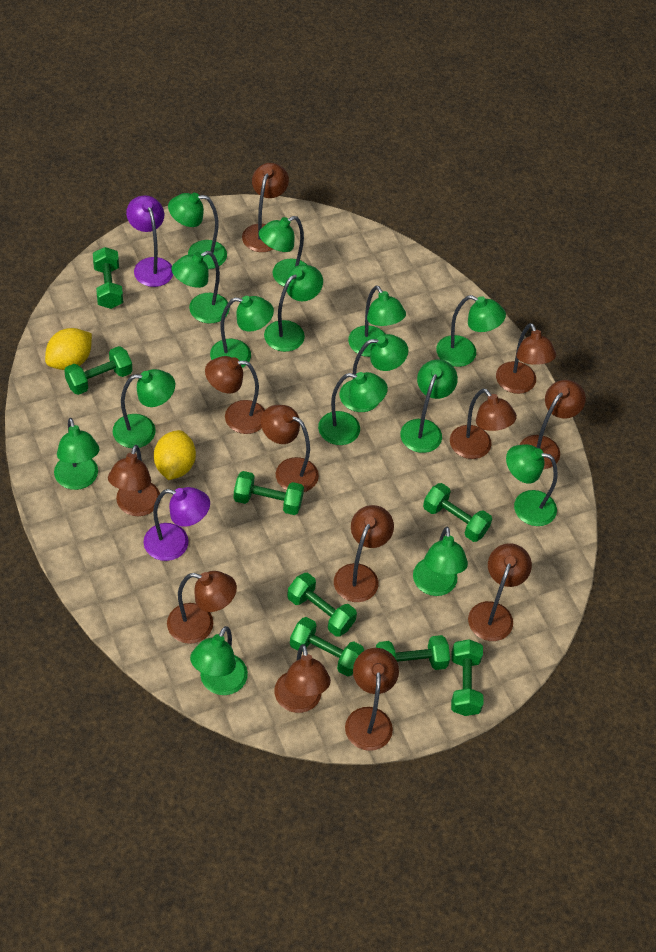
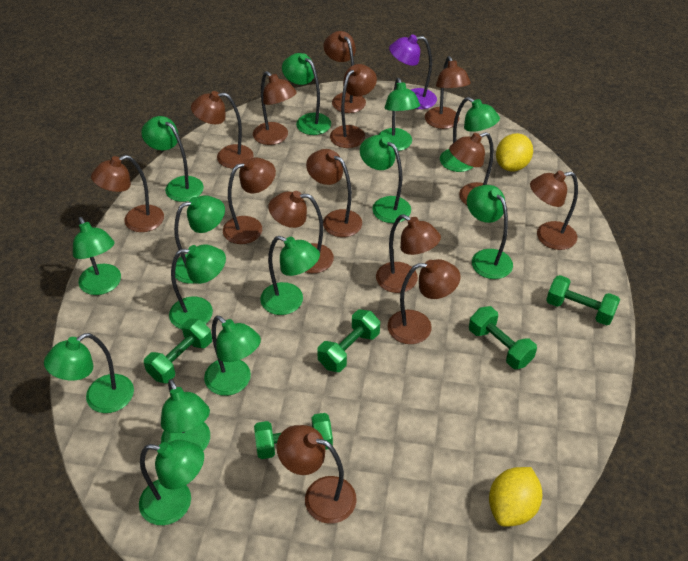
brown lamp: 12 -> 14
green dumbbell: 8 -> 5
green lamp: 15 -> 14
purple lamp: 2 -> 1

